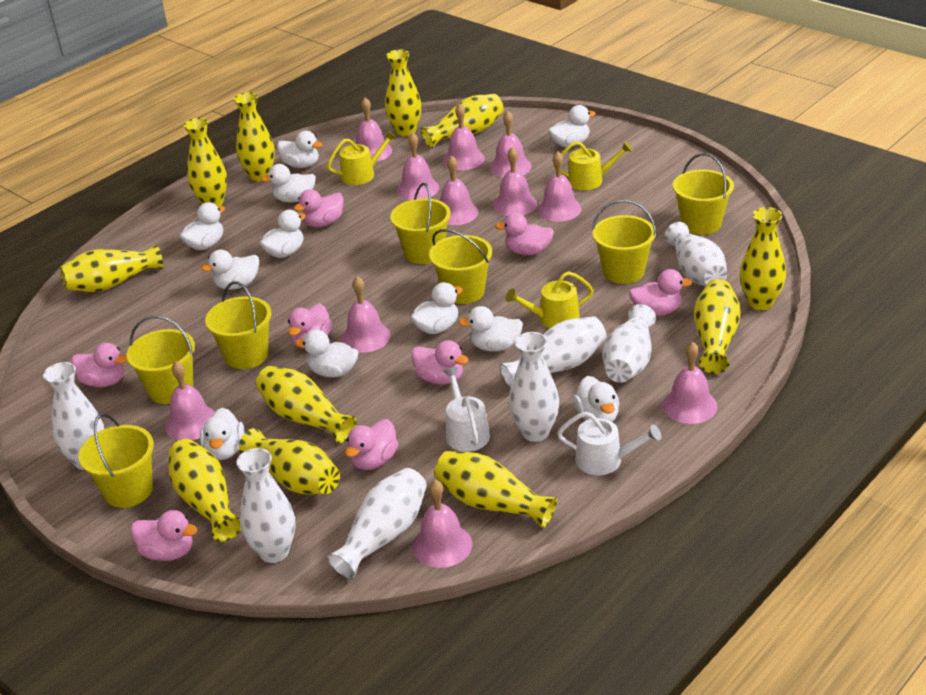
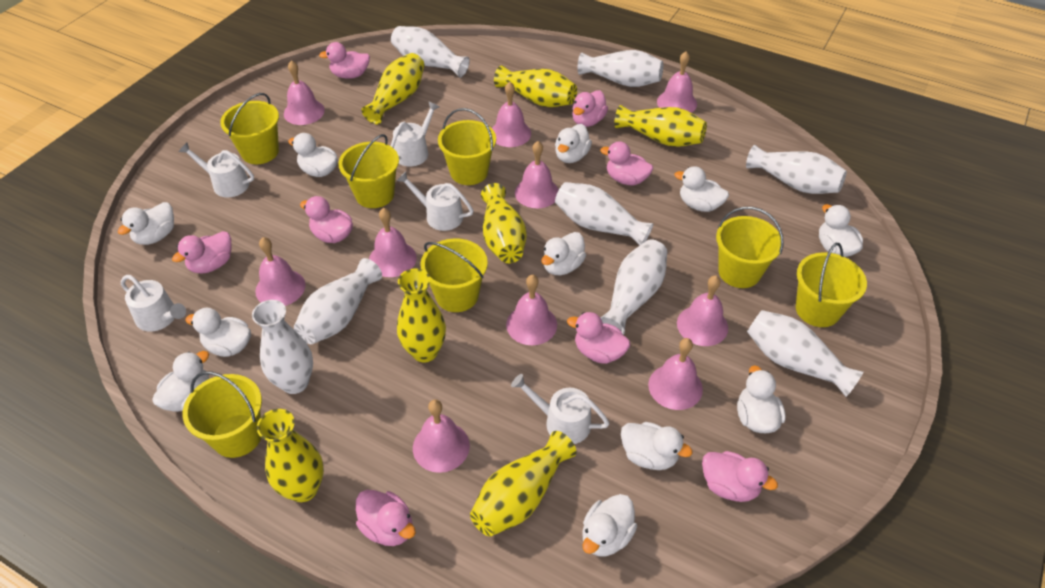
pink bell: 11 -> 10
white vase: 7 -> 8
white watering can: 2 -> 5
yellow vase: 11 -> 7
yellow watering can: 3 -> 0

